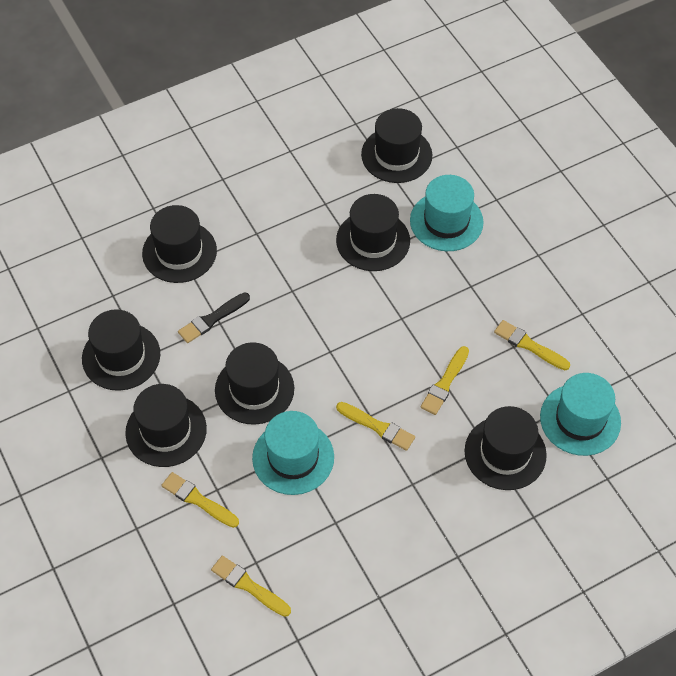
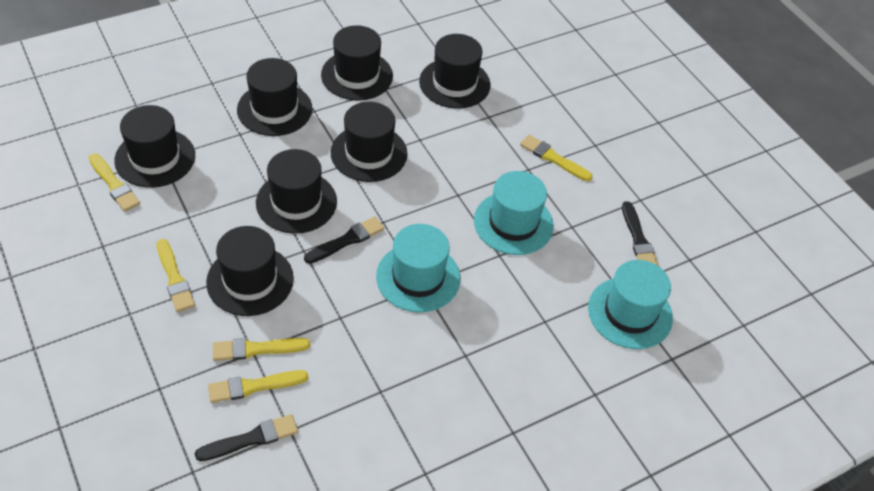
black brush: 1 -> 3

